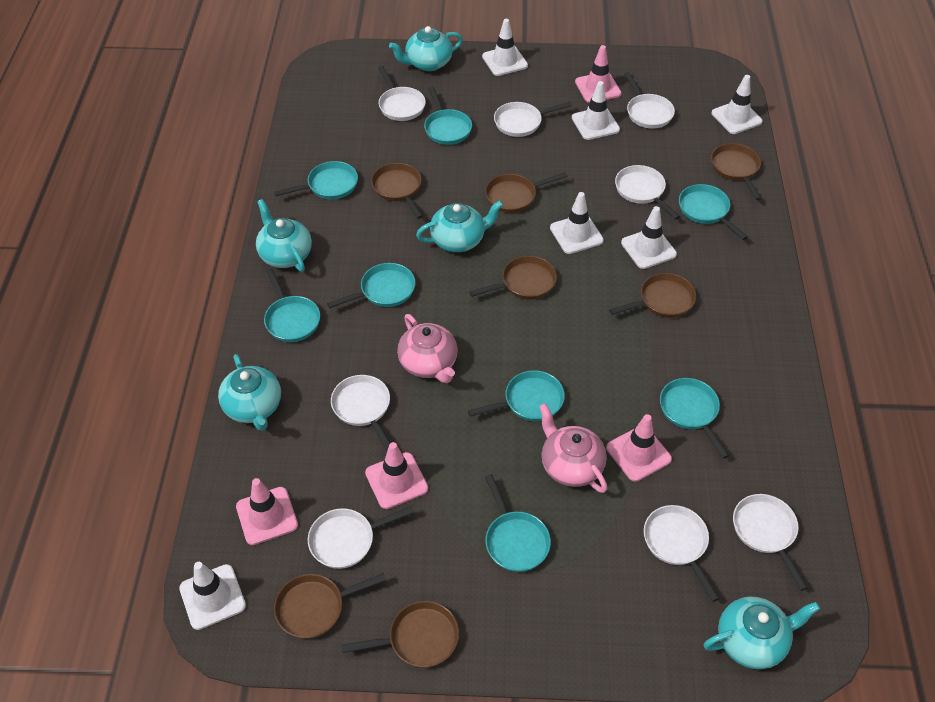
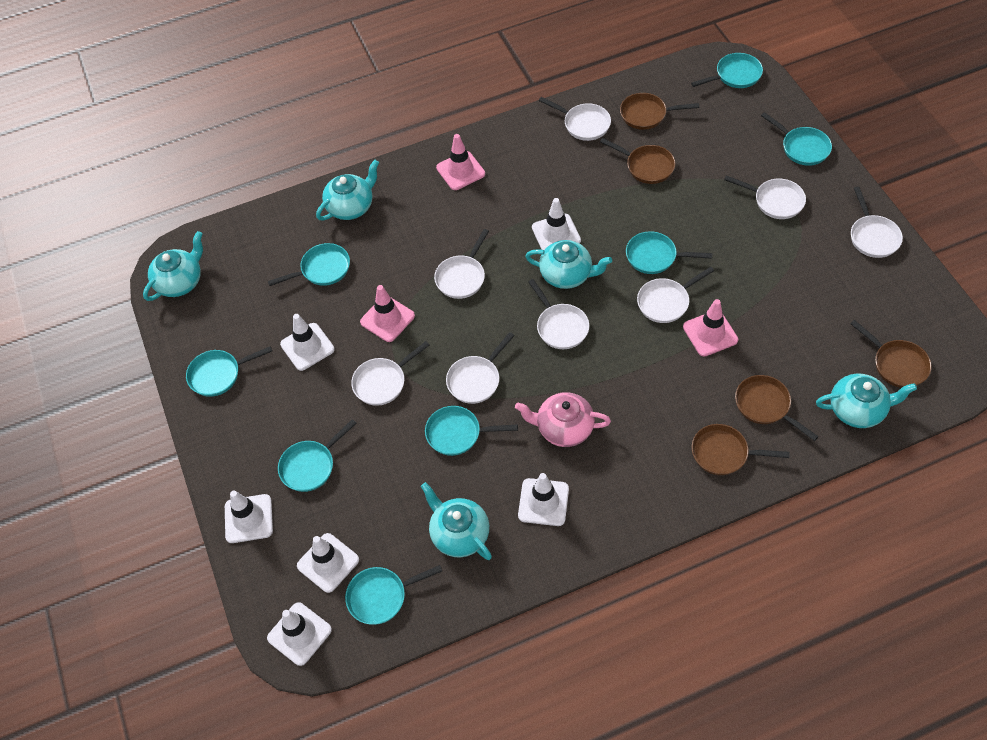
brown pan: 7 -> 5
pink teapot: 2 -> 1
pink traffic cone: 4 -> 3

